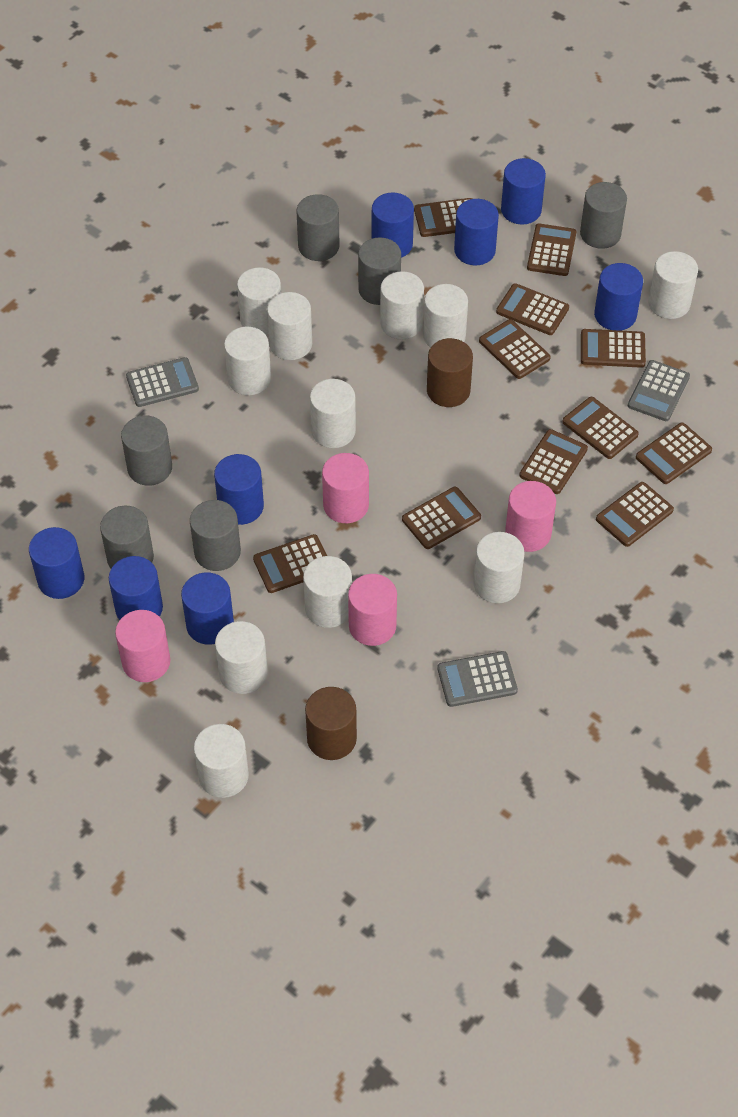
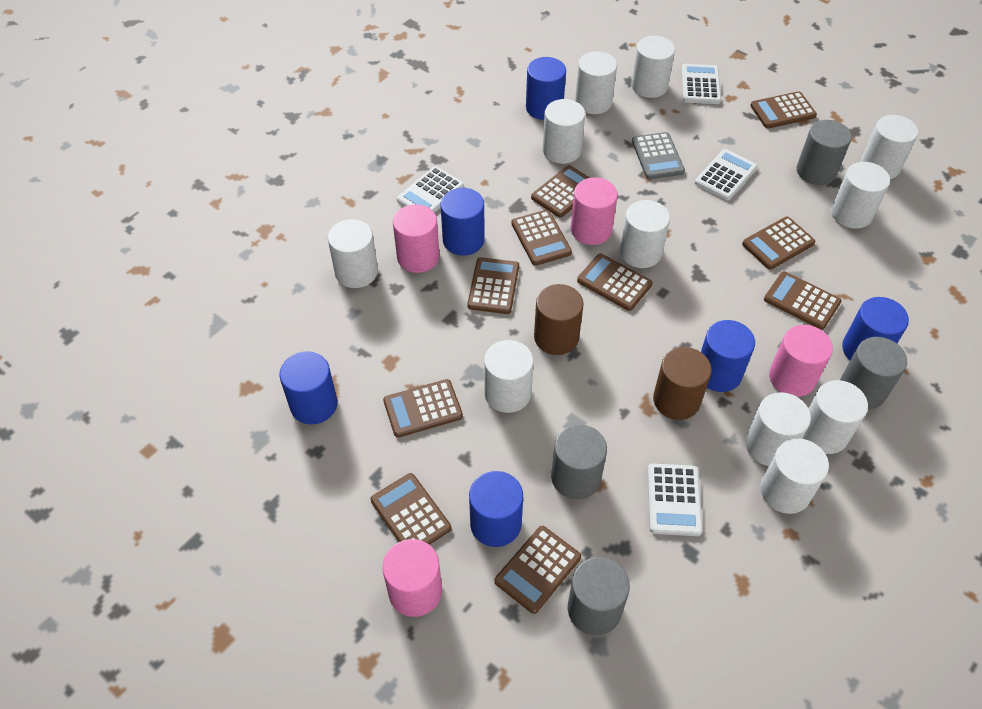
blue cylinder: 8 -> 6
brown calculator: 11 -> 10
grey calculator: 3 -> 1
grey cylinder: 6 -> 4
white calculator: 0 -> 4

